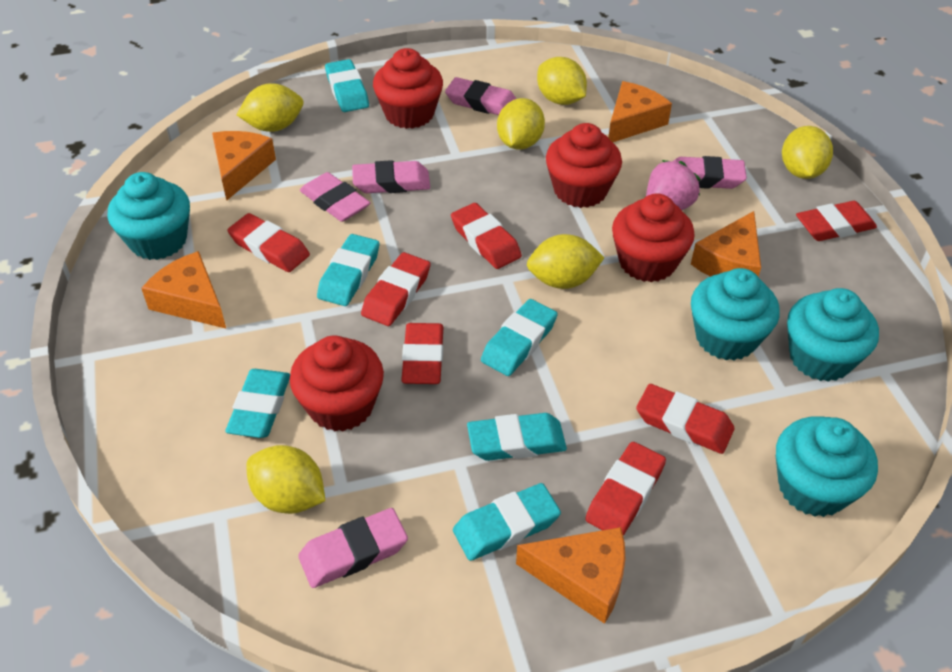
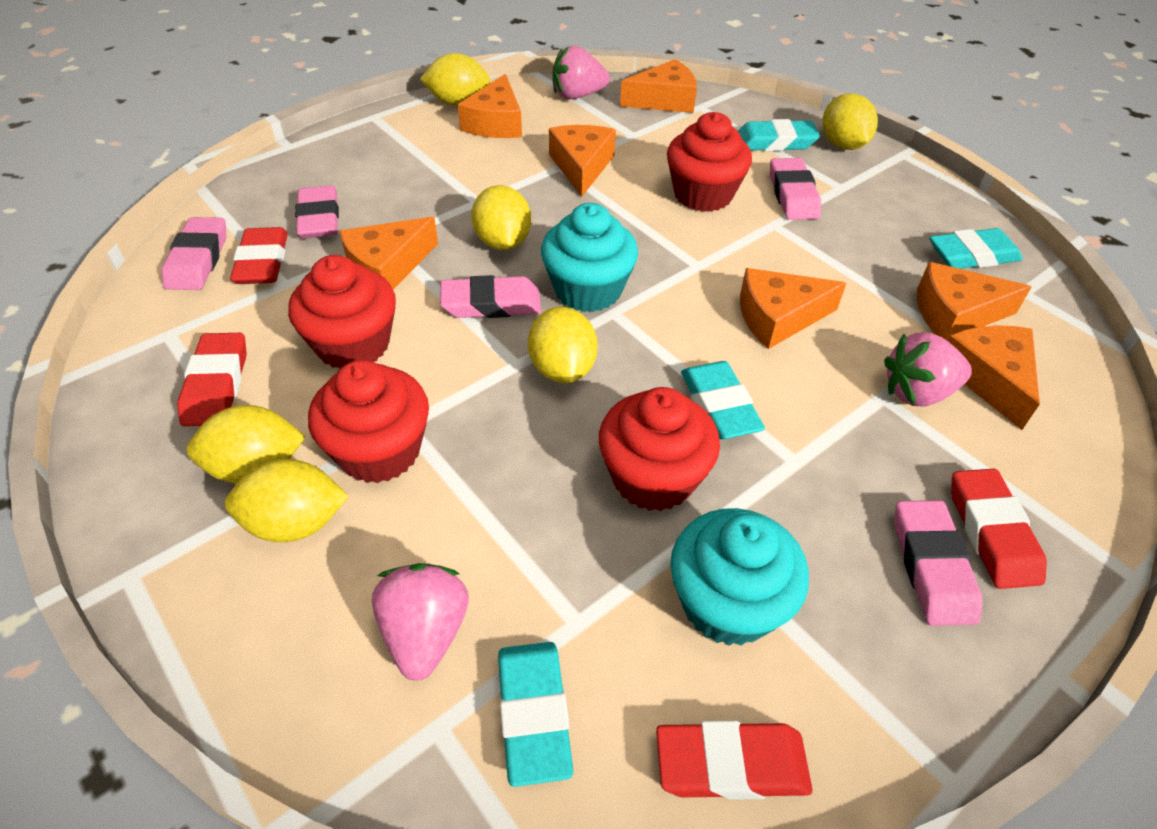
orange cheese: 5 -> 7
pink strawberry: 1 -> 3
red eraser: 7 -> 4
turquoise cupcake: 4 -> 2
turquoise eraser: 6 -> 4

